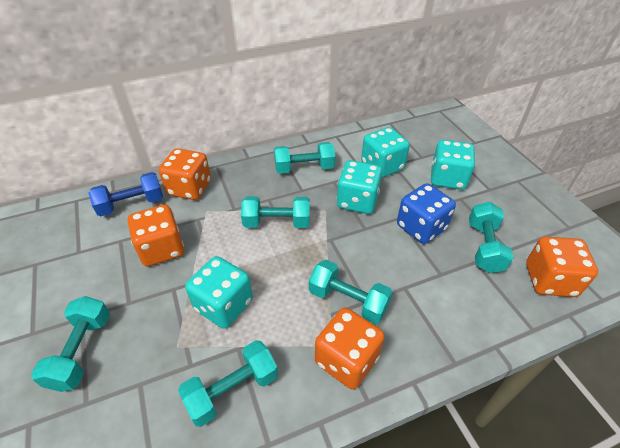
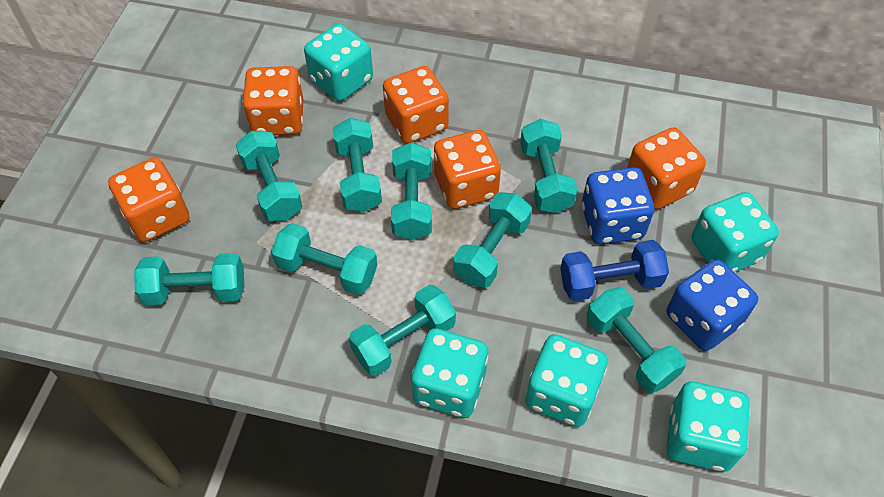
blue dice: 1 -> 2
orange dice: 4 -> 5
turquoise dice: 4 -> 5
turquoise dumbbell: 6 -> 9

